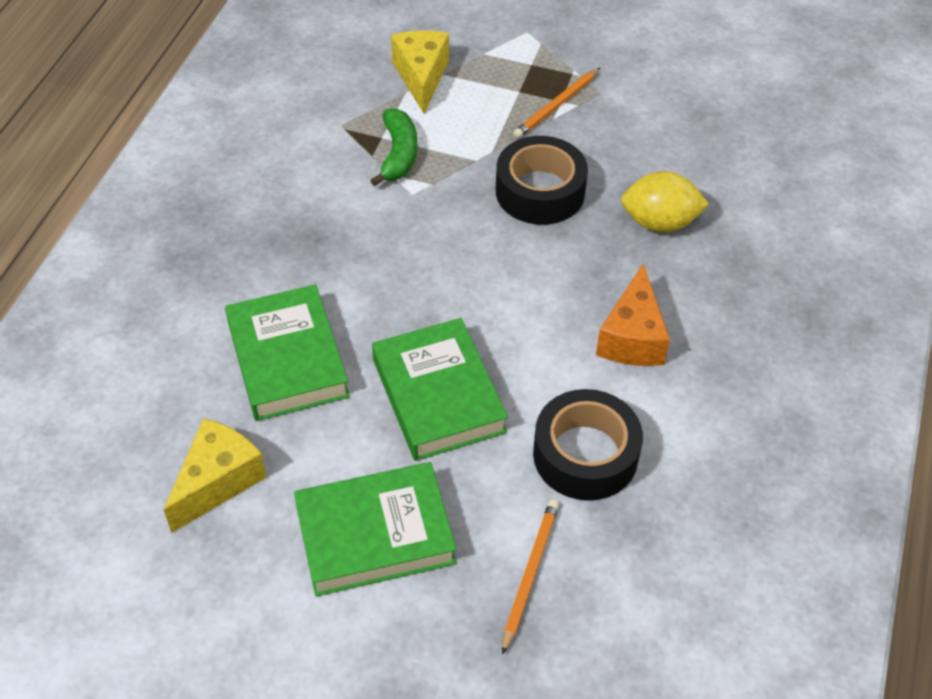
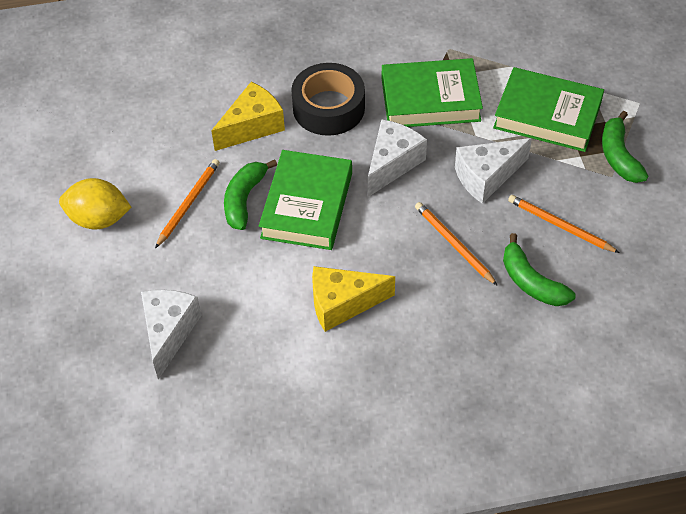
black tape: 2 -> 1
green banana: 1 -> 3
orange cheese: 1 -> 0
orange pencil: 2 -> 3
white cheese: 0 -> 3

